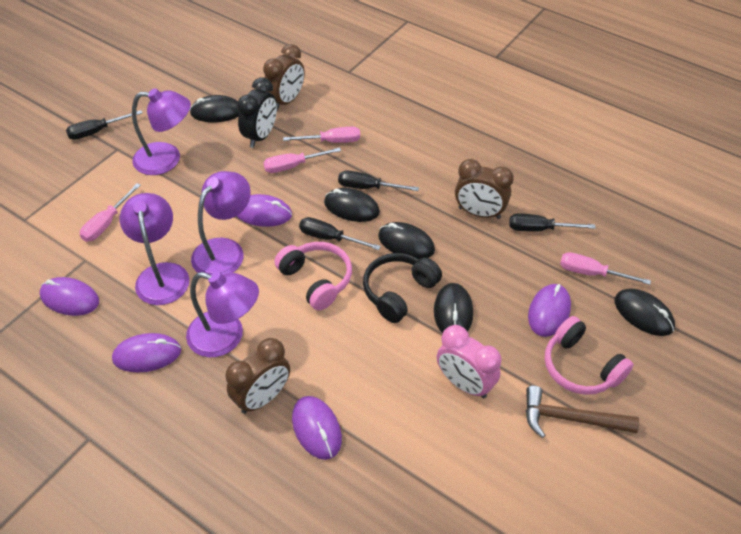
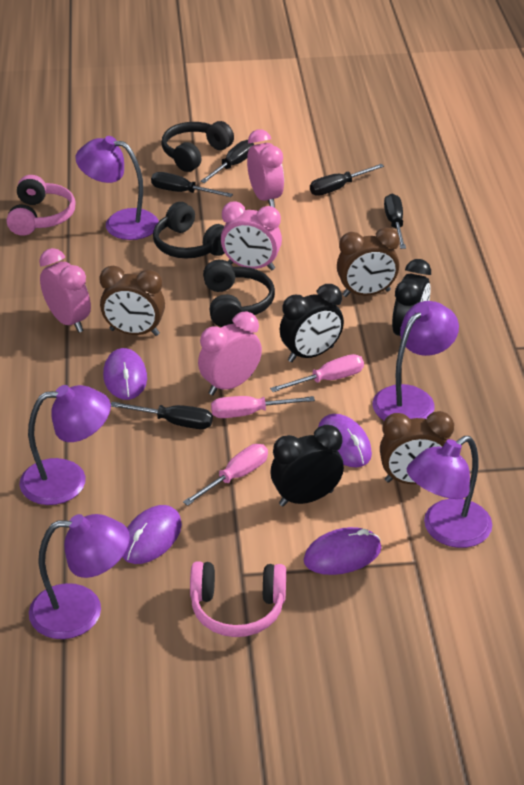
black clock: 1 -> 3
black headphones: 1 -> 3
black mouse: 5 -> 0
black screwdriver: 4 -> 5
brown hammer: 1 -> 0
pink clock: 1 -> 4
pink screwdriver: 4 -> 3
purple lamp: 4 -> 5
purple mouse: 5 -> 4

